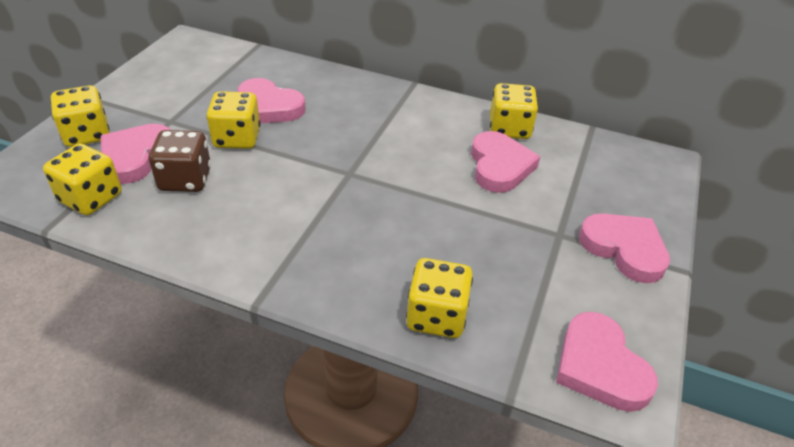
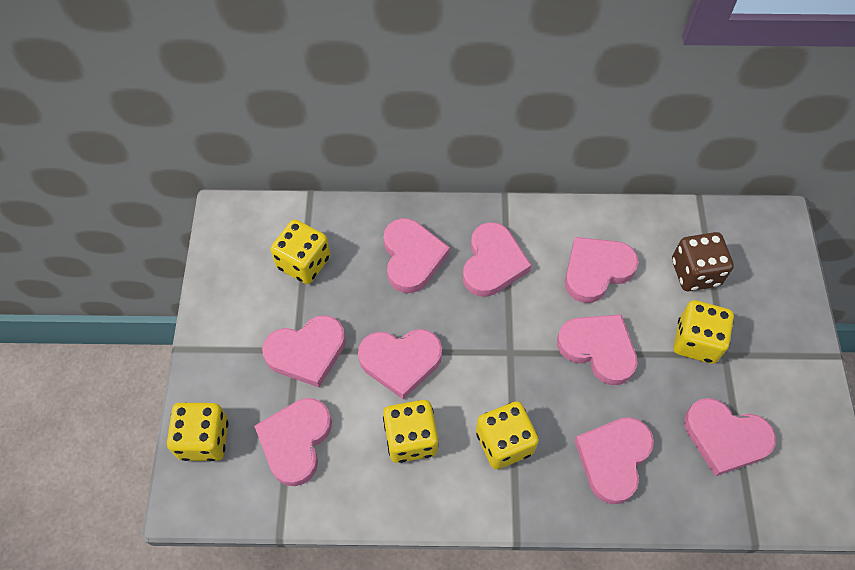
pink heart: 5 -> 9

